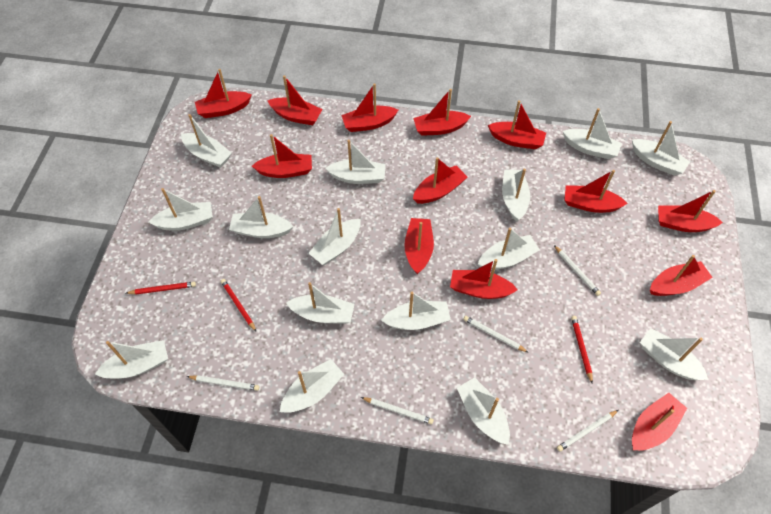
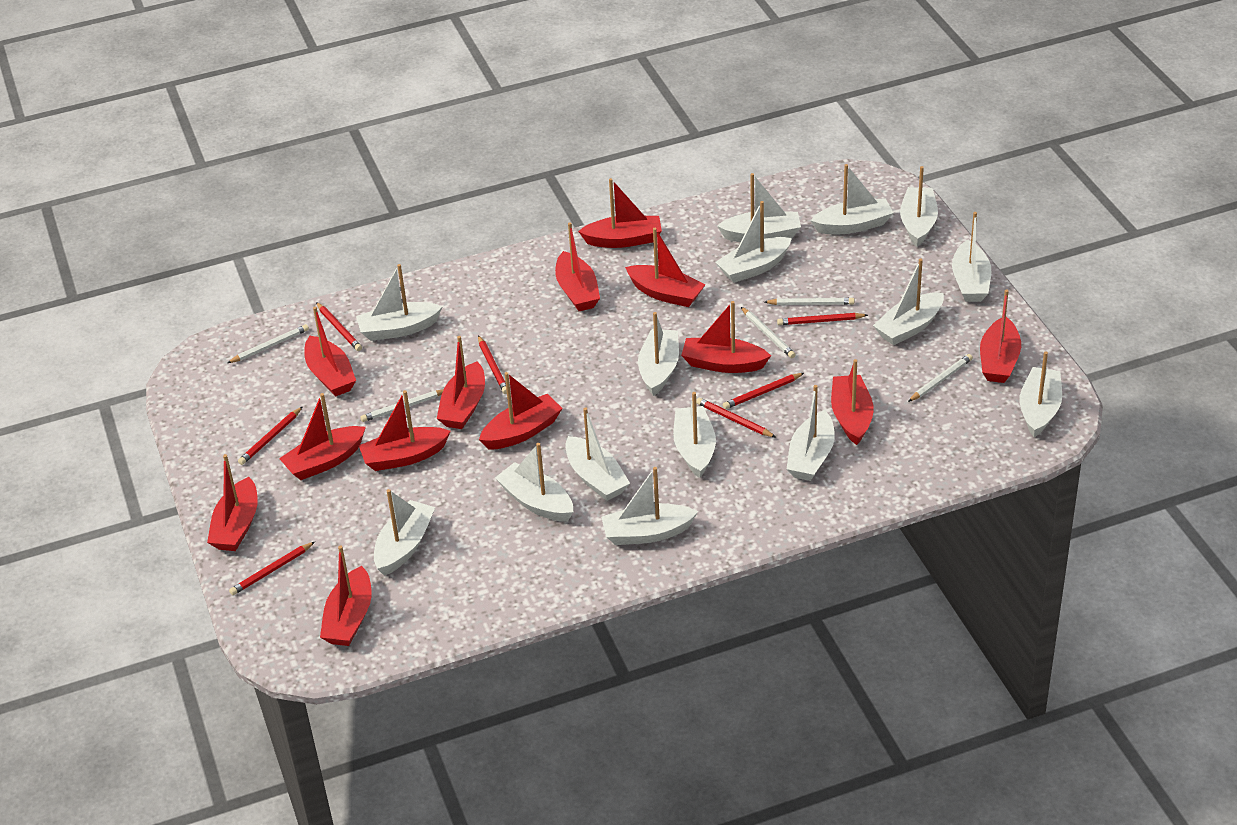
red pencil: 3 -> 7

